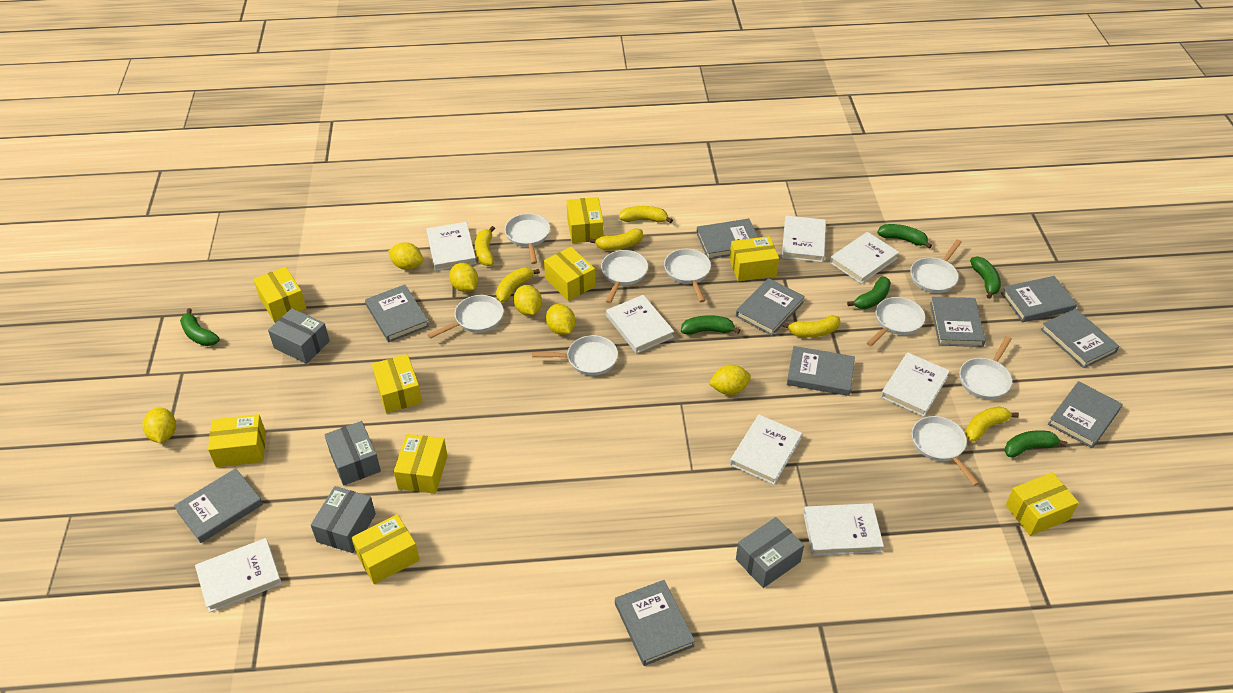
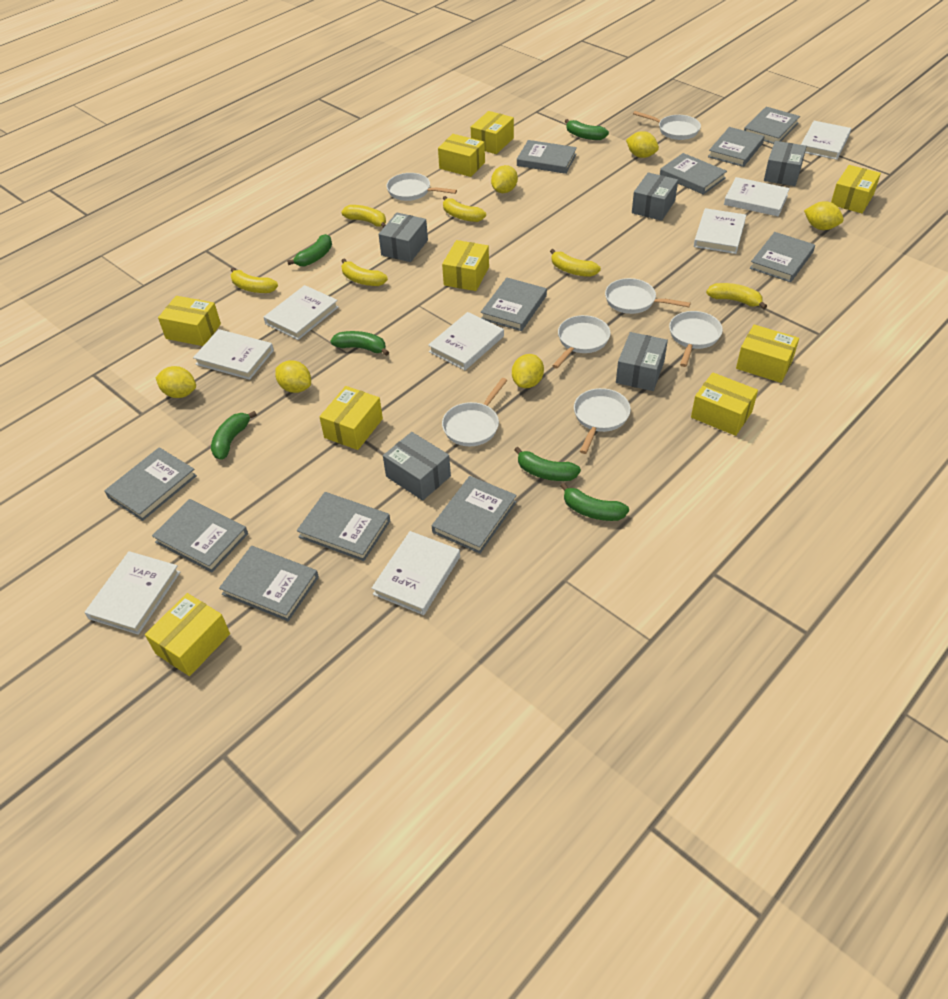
grey book: 10 -> 11
grey box: 4 -> 5
white pan: 9 -> 7

